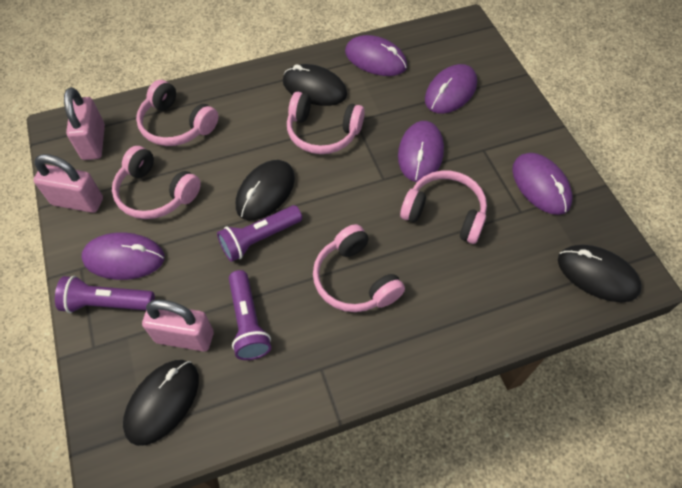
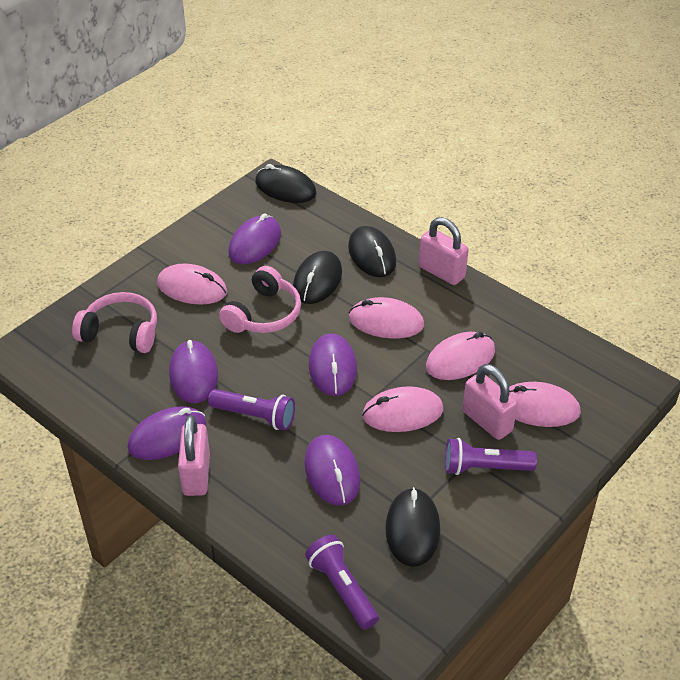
pink headphones: 5 -> 2
pink mouse: 0 -> 5

